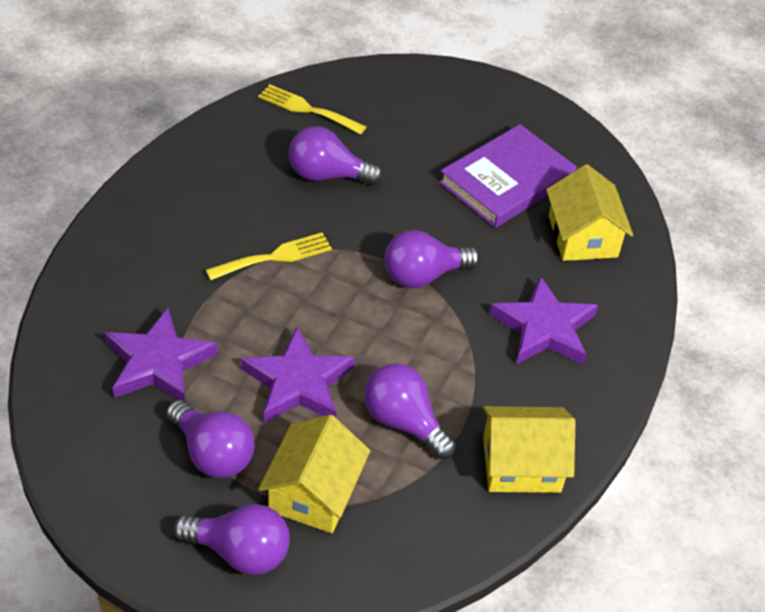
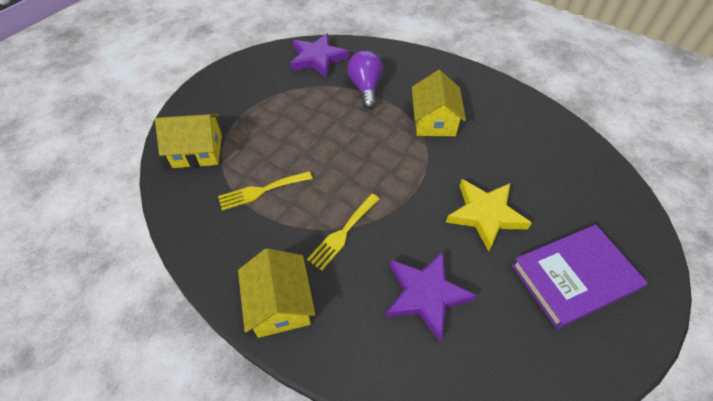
purple light bulb: 5 -> 1
purple star: 3 -> 2
yellow star: 0 -> 1

